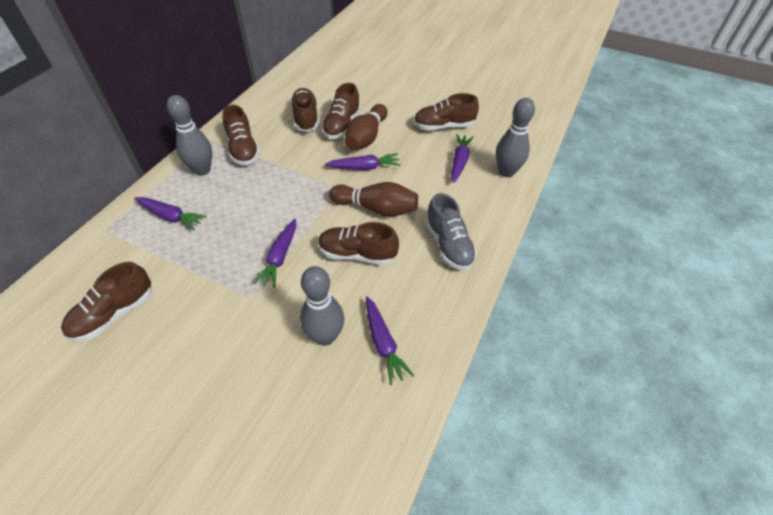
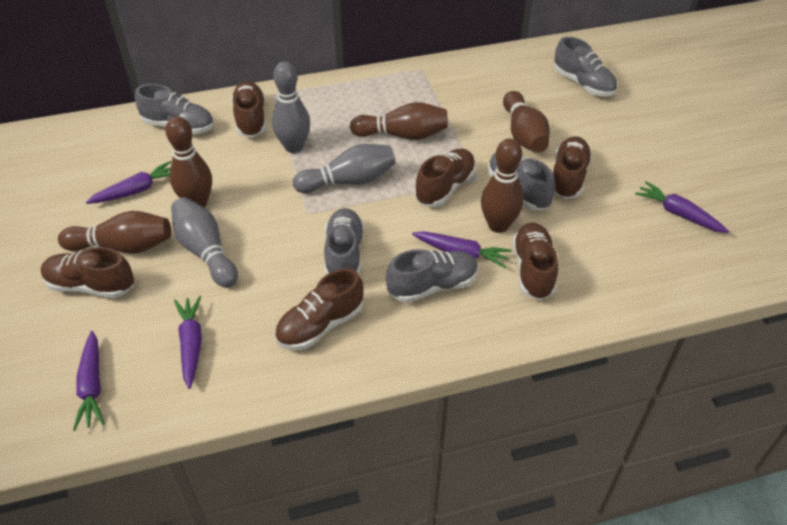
brown bowling pin: 2 -> 5
grey shoe: 1 -> 5

